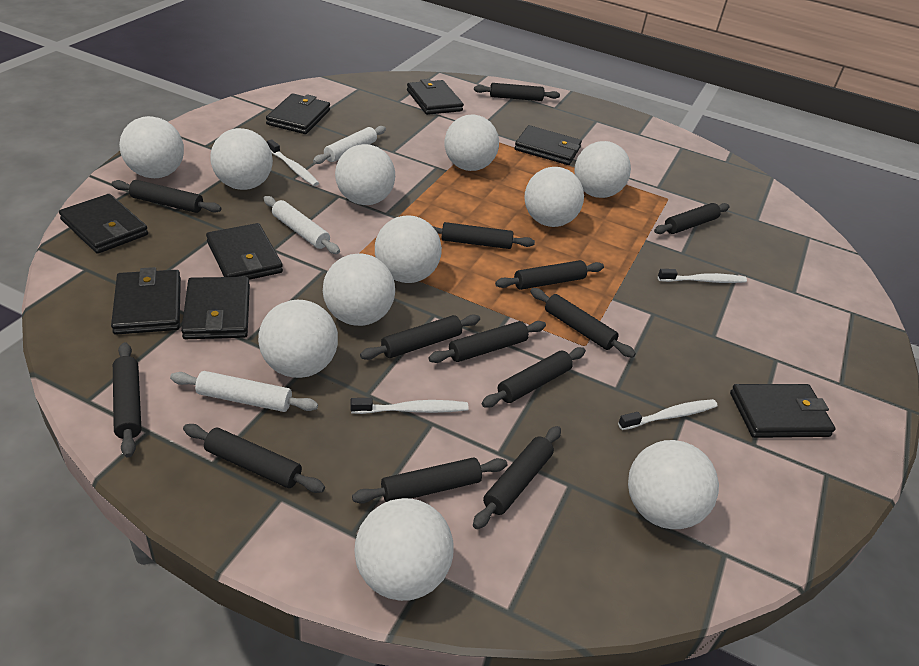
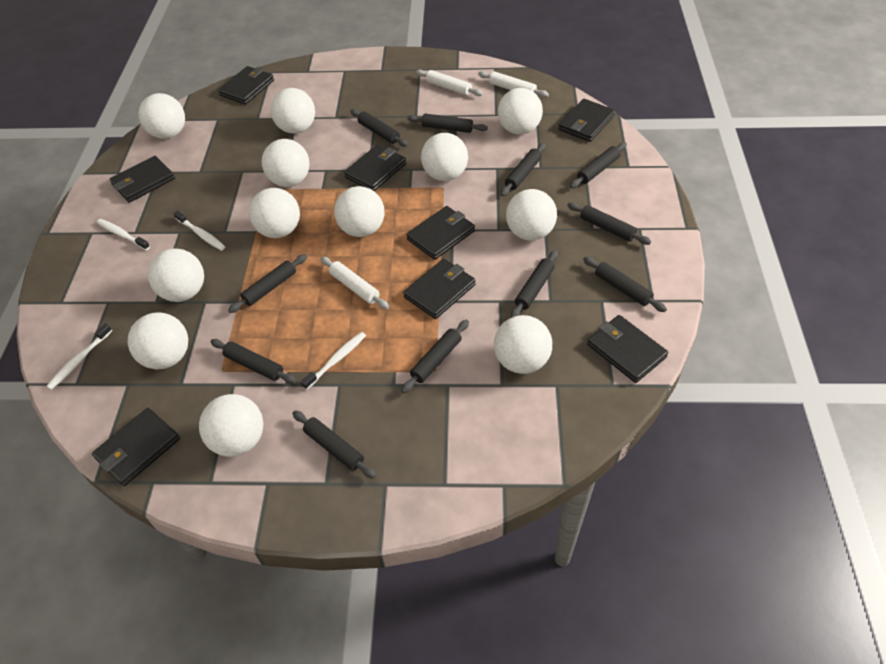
black rolling pin: 13 -> 11
white ball: 11 -> 12

